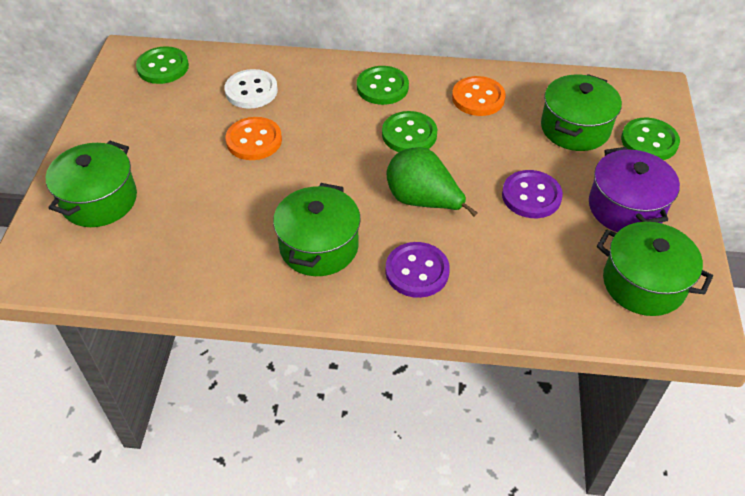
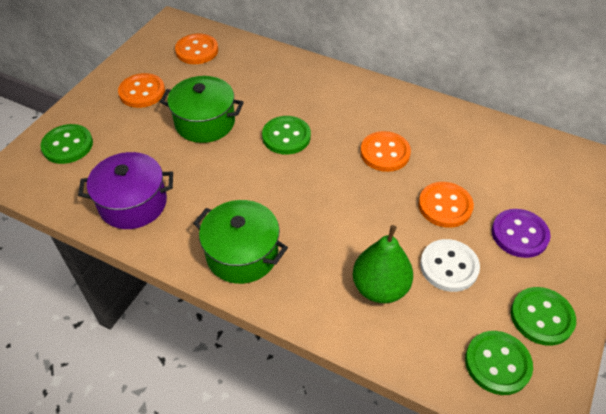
green pot: 4 -> 2
orange button: 2 -> 4
purple button: 2 -> 1

